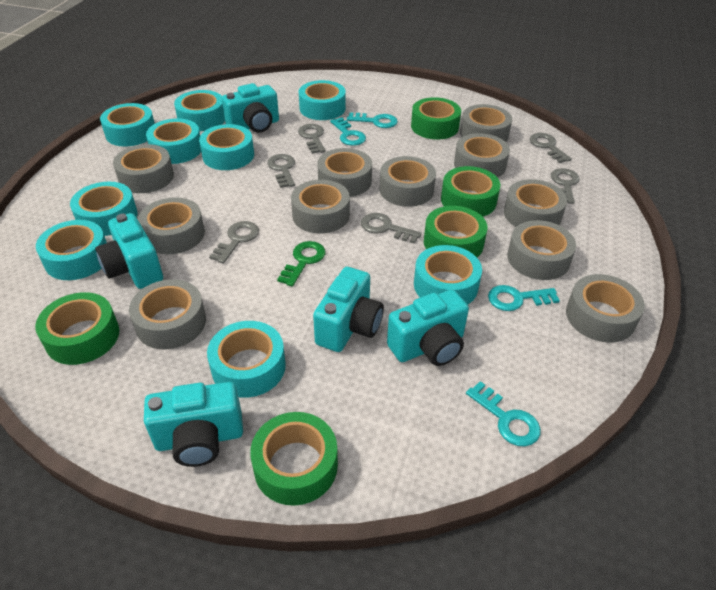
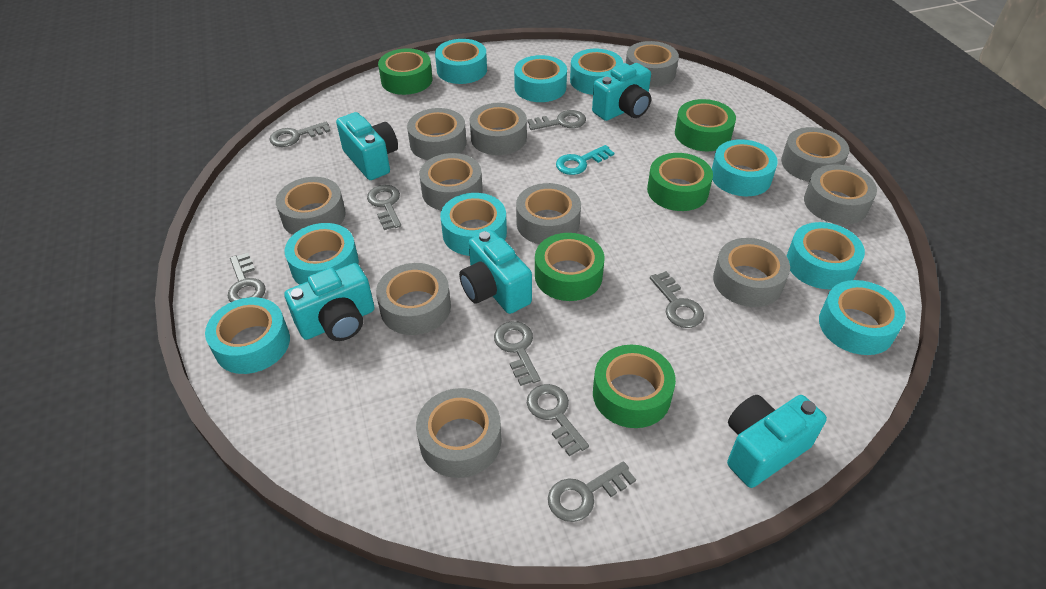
green key: 1 -> 0
grey key: 6 -> 8
turquoise key: 4 -> 1

